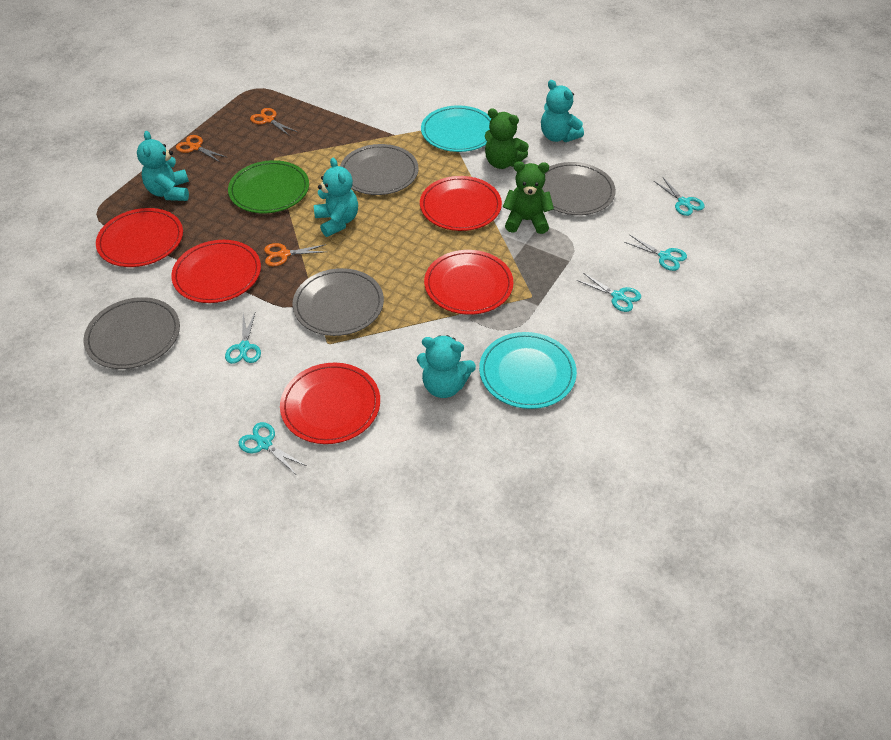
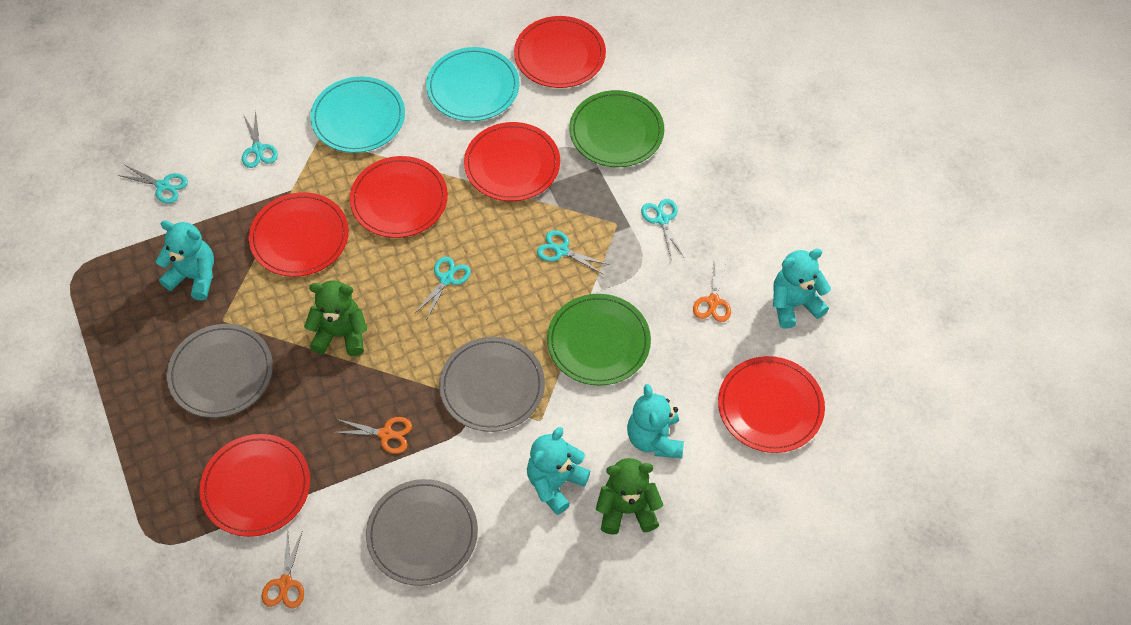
green plate: 1 -> 2
grey plate: 4 -> 3
red plate: 5 -> 6

